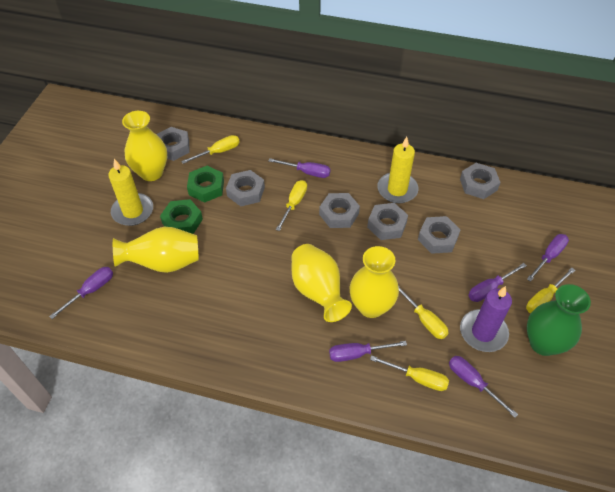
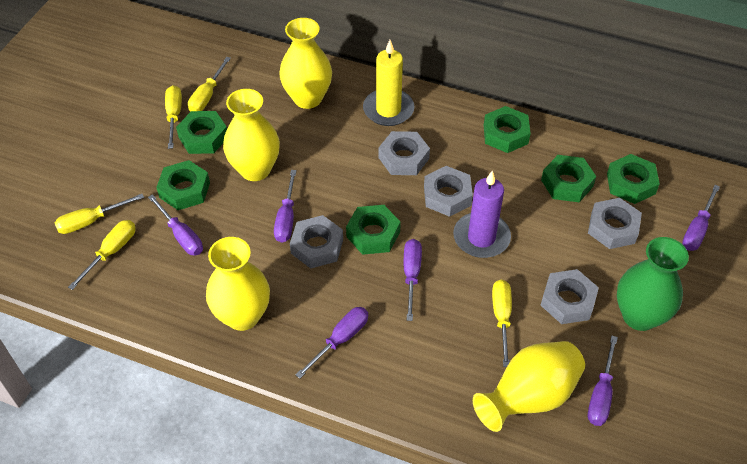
green nut: 2 -> 6
grey nut: 6 -> 5
yellow candle: 2 -> 1

